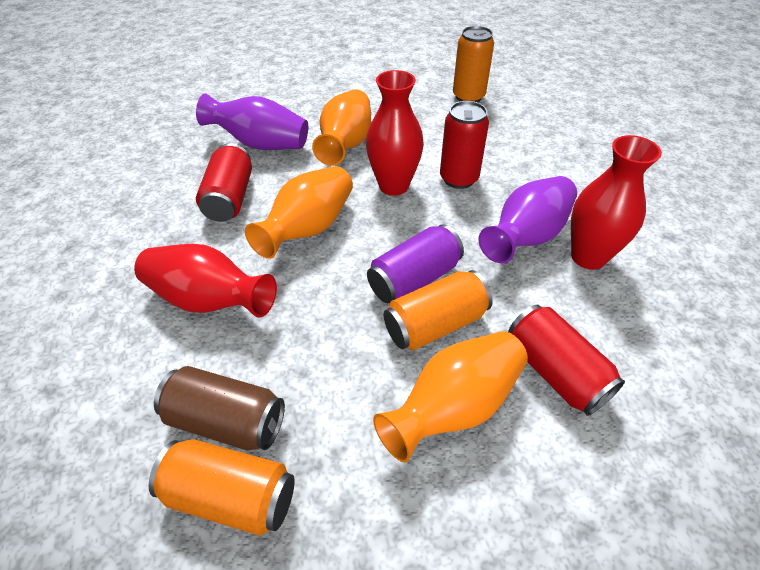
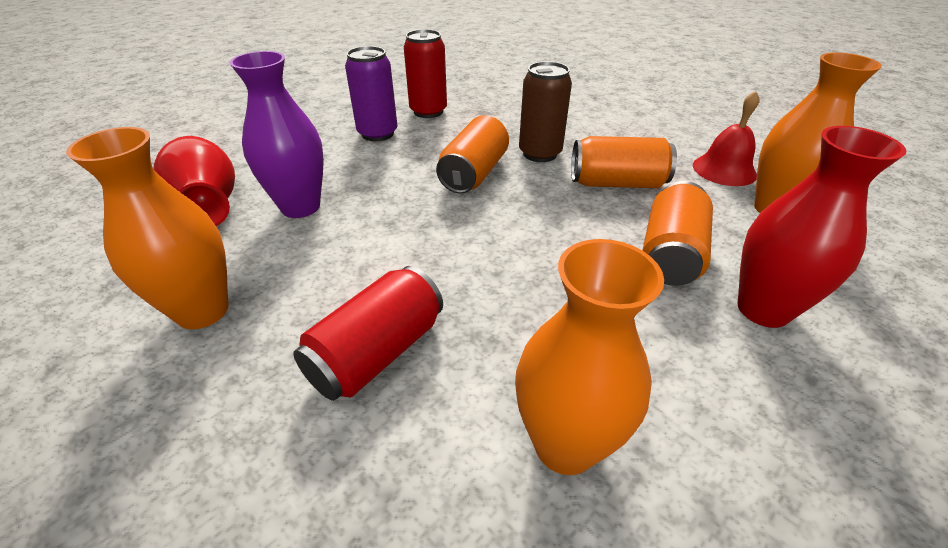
purple vase: 2 -> 1
red bell: 0 -> 1
red can: 3 -> 2
red vase: 3 -> 2

